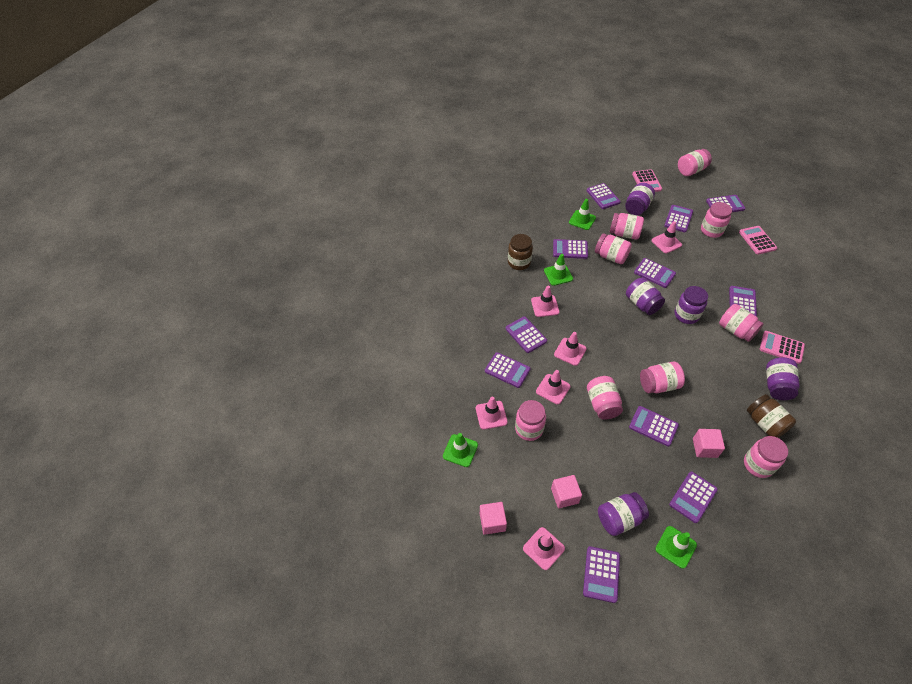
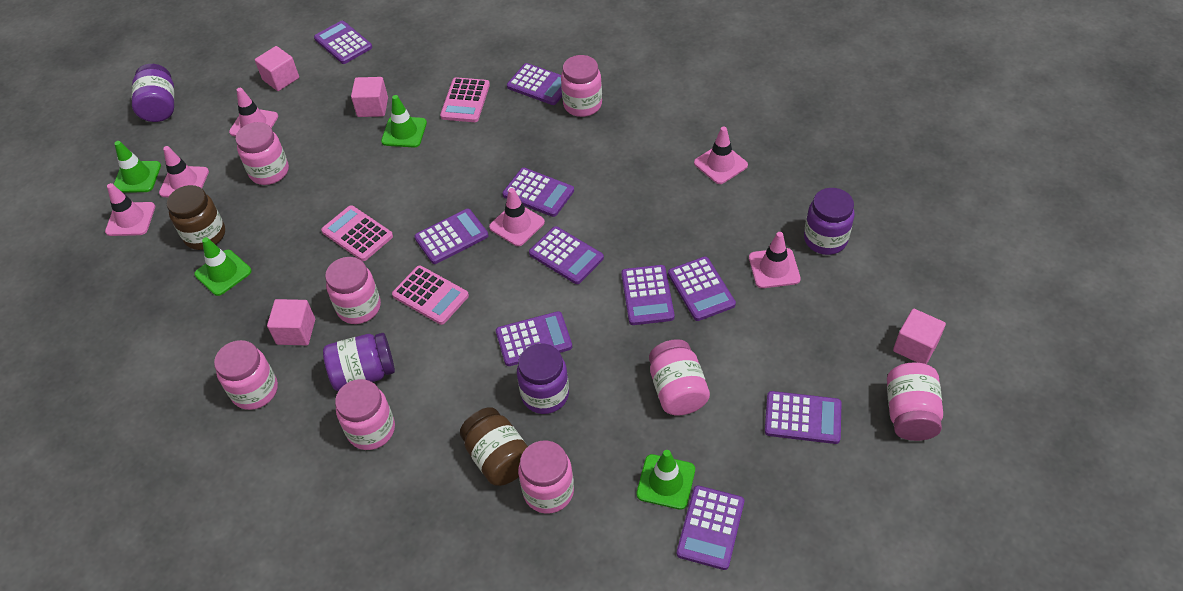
pink cube: 3 -> 4
pink jar: 9 -> 8
purple calculator: 11 -> 10
purple jar: 5 -> 4

